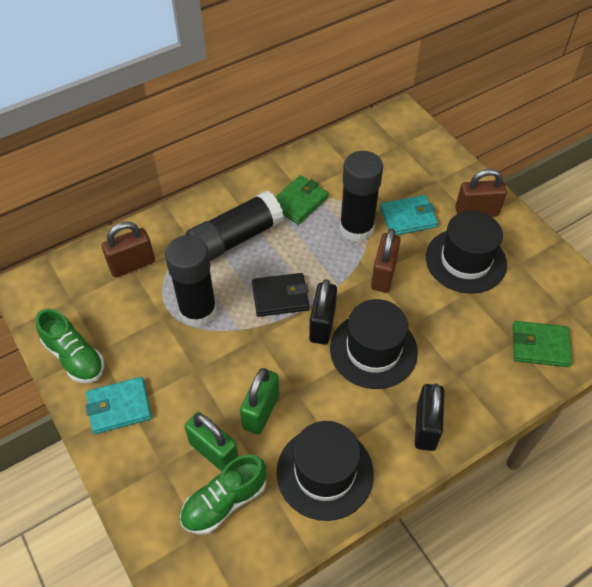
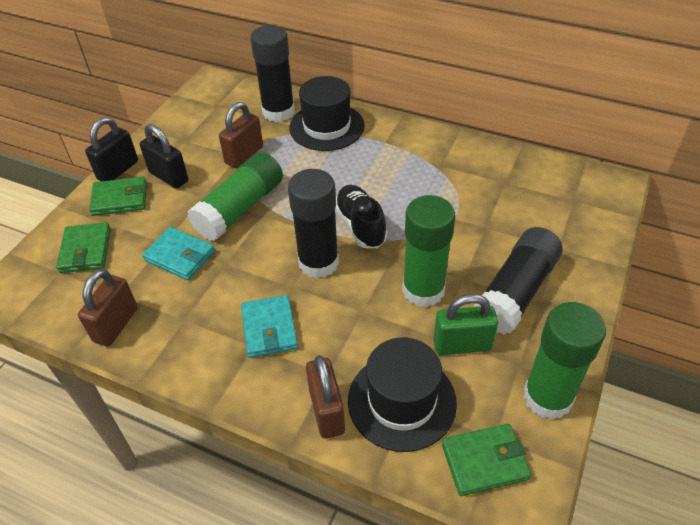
black hat: 3 -> 2
black shoe: 0 -> 1
black wallet: 1 -> 0
green glue stick: 0 -> 3
green padlock: 2 -> 1
green shoe: 2 -> 0
green wallet: 2 -> 3

